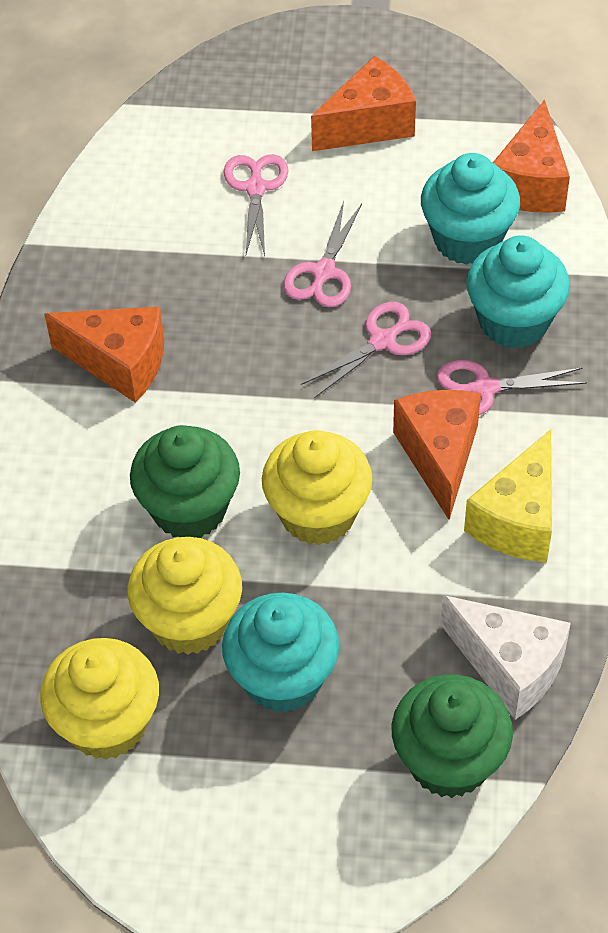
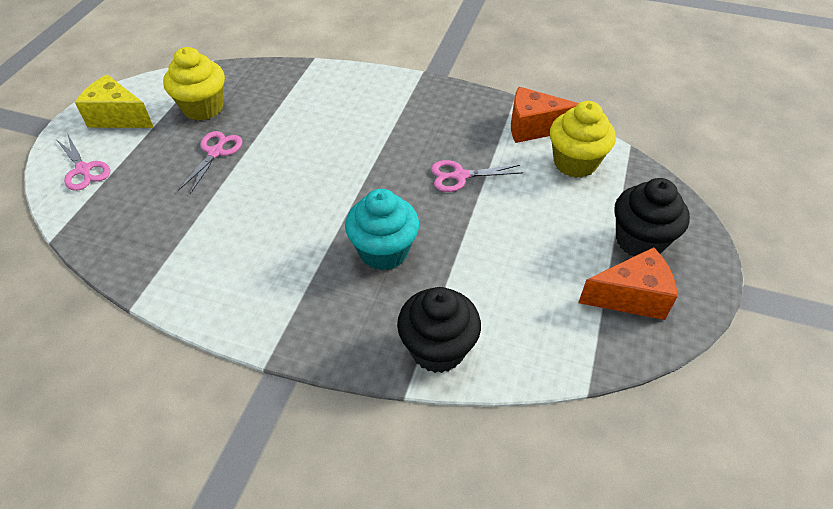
black cupcake: 0 -> 2
green cupcake: 2 -> 0
orange cheese: 4 -> 2
pink scissors: 4 -> 3
turquoise cupcake: 3 -> 1
white cheese: 1 -> 0
yellow cupcake: 3 -> 2

